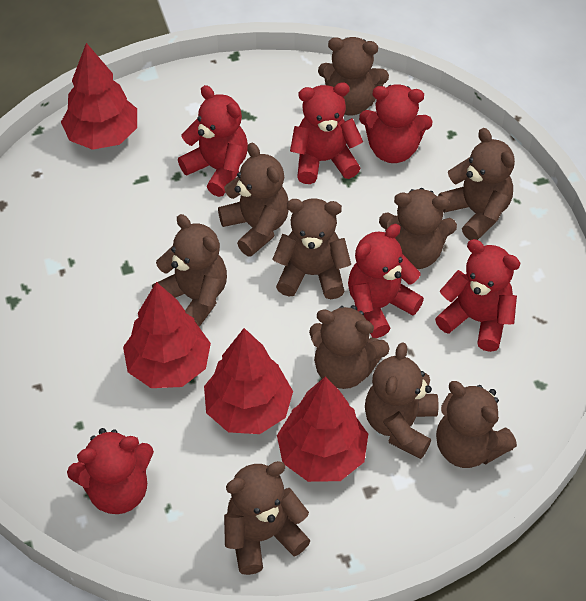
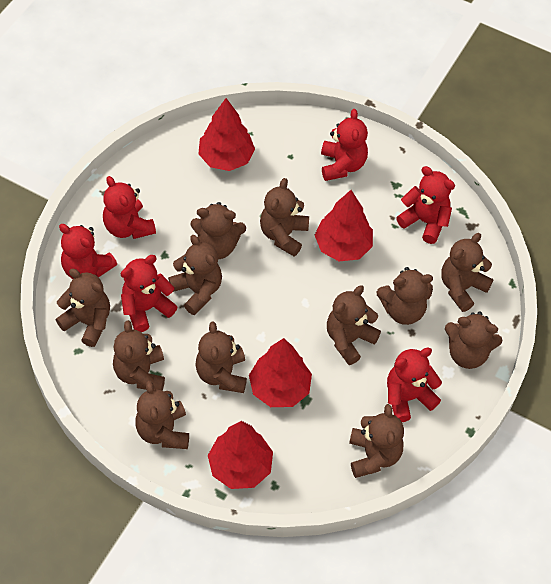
brown teddy bear: 10 -> 12

